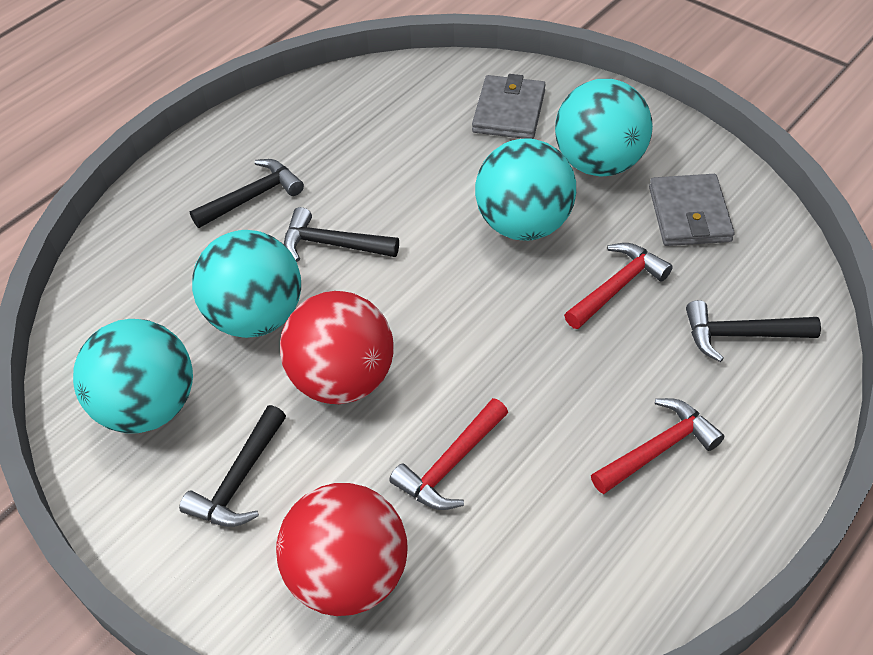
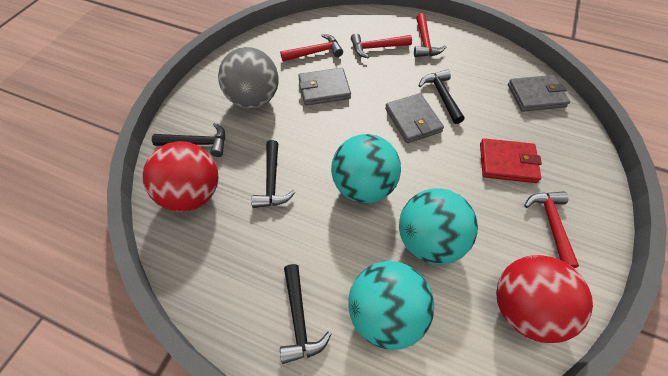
grey ball: 0 -> 1
grey wallet: 2 -> 3
red hammer: 3 -> 4
red wallet: 0 -> 1
turquoise ball: 4 -> 3

